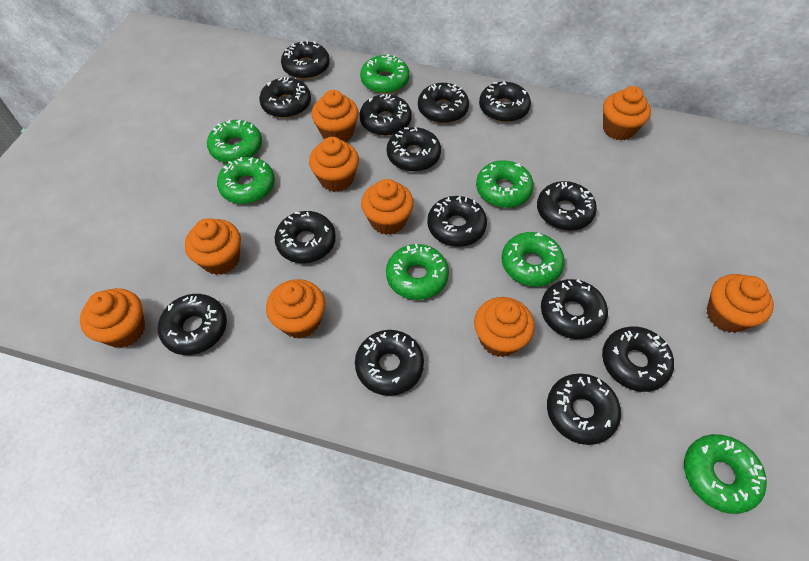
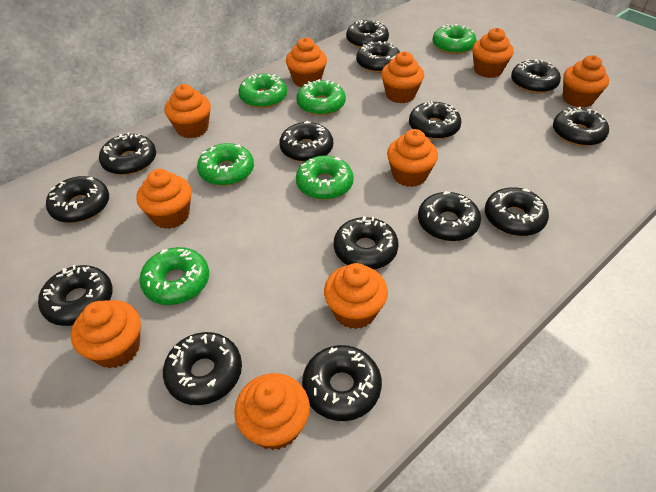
green donut: 7 -> 6
orange cupcake: 9 -> 10

